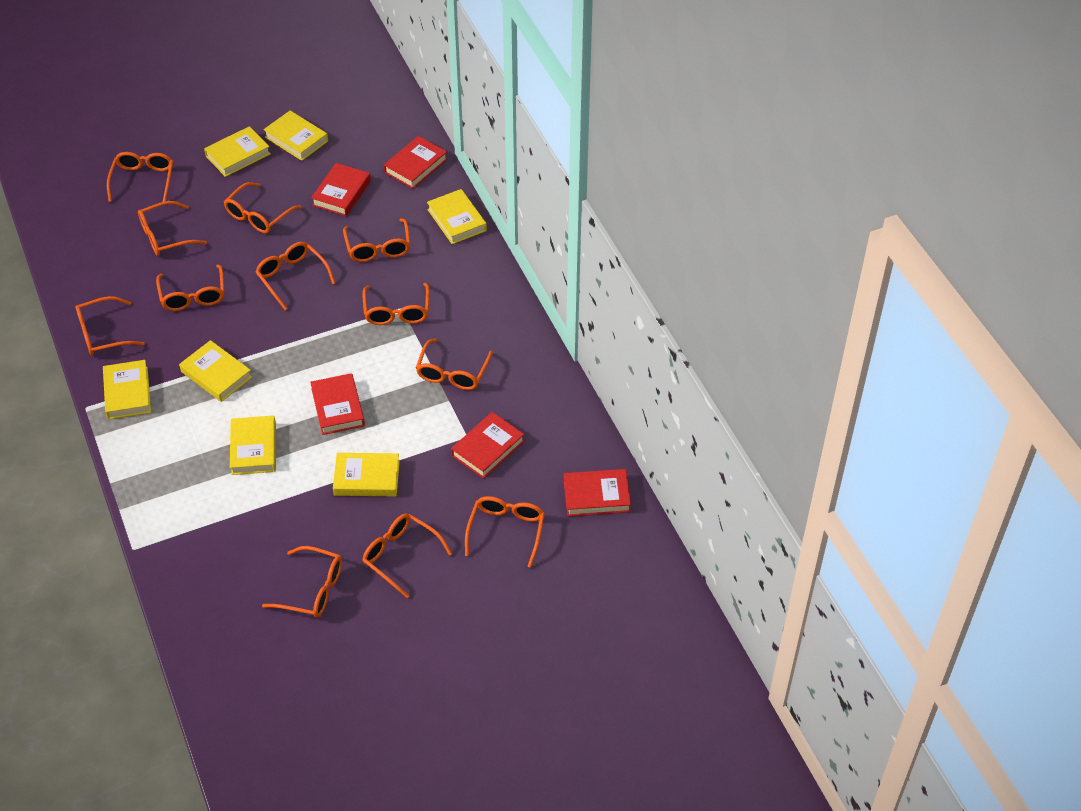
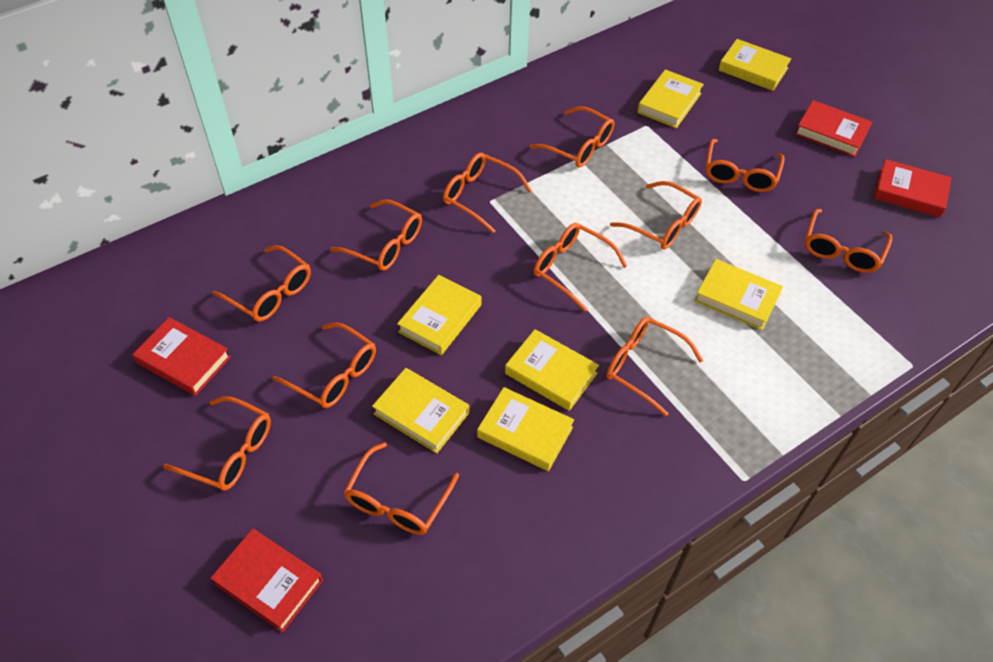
red book: 5 -> 4

